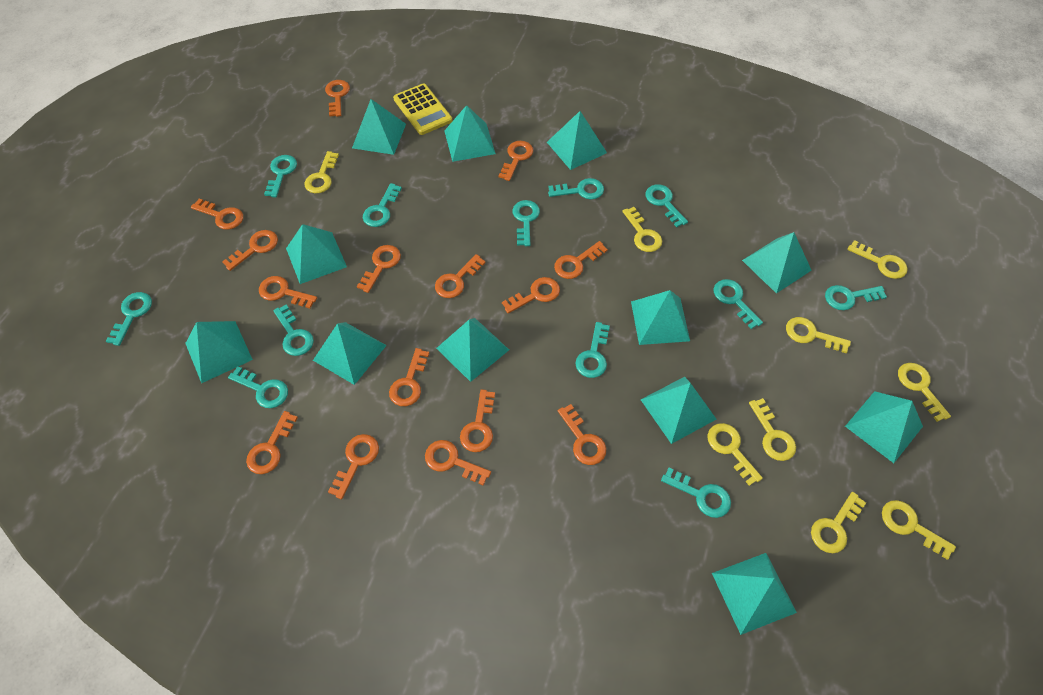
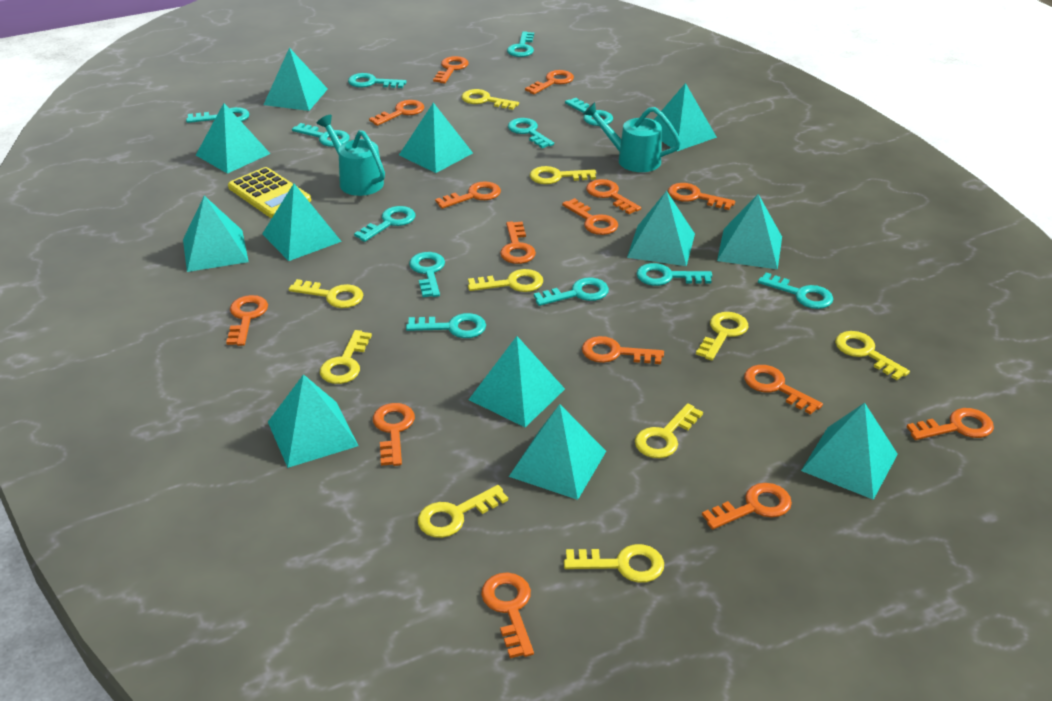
turquoise watering can: 0 -> 2
yellow key: 9 -> 10

